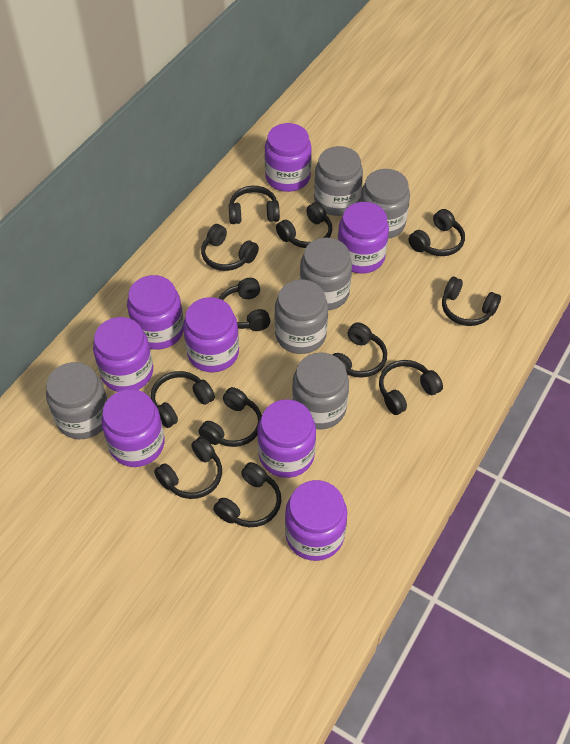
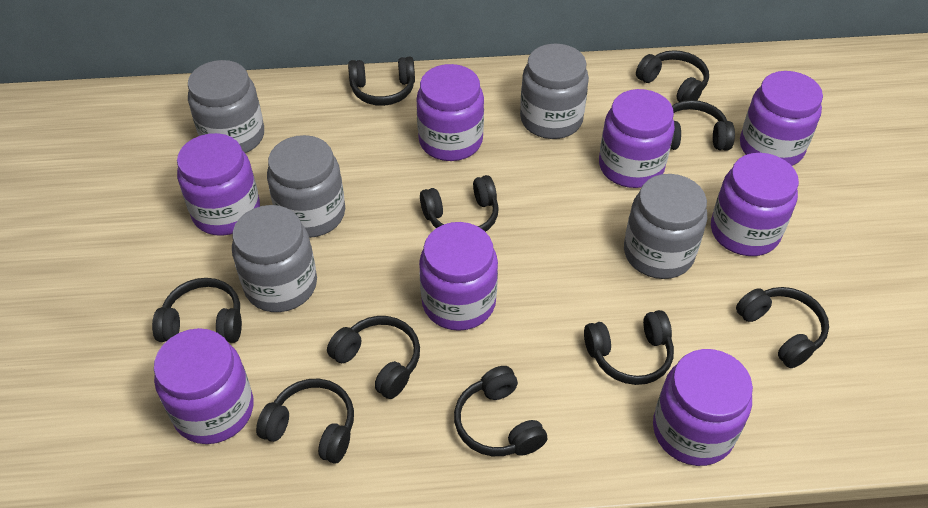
black headphones: 12 -> 10
grey jar: 6 -> 5

